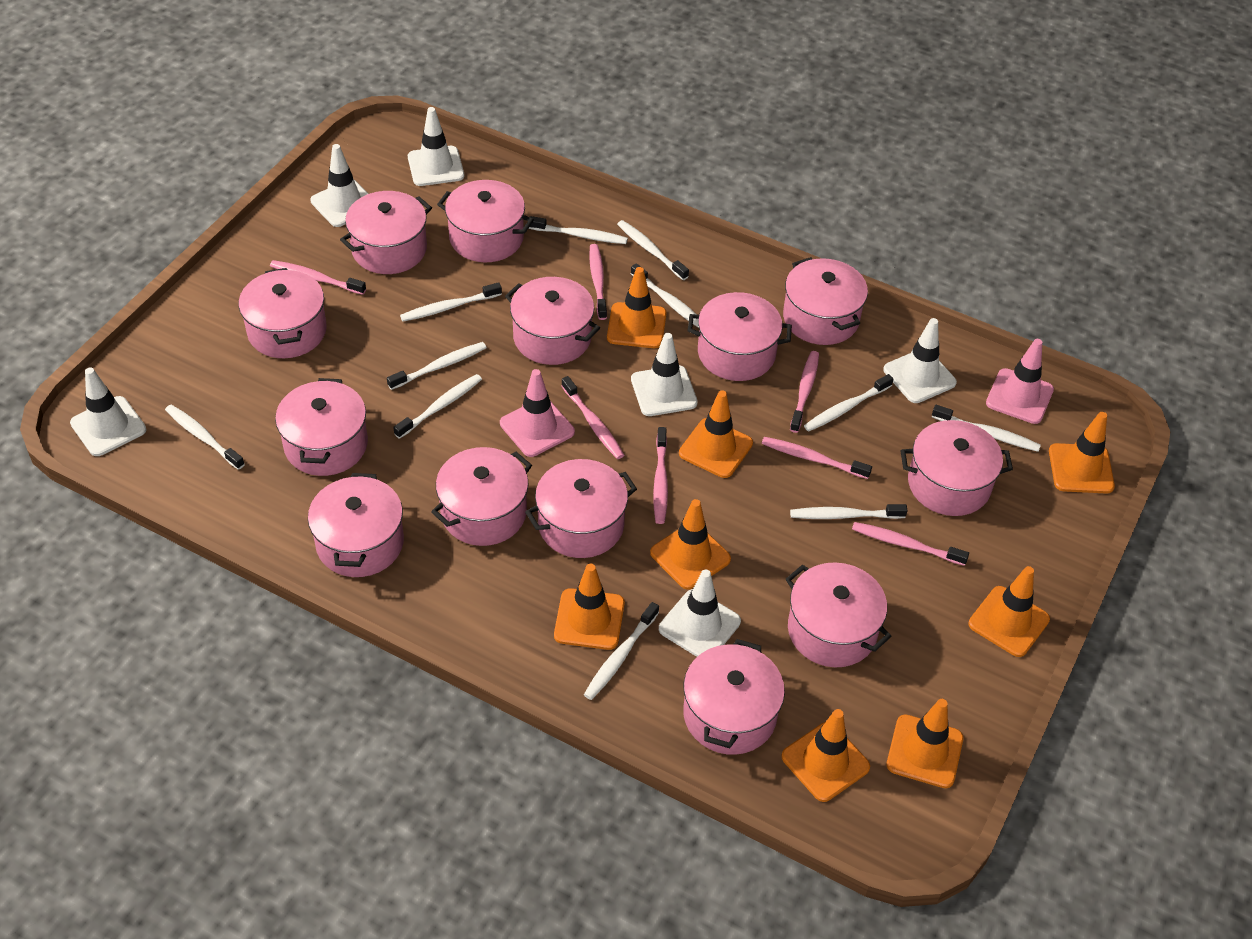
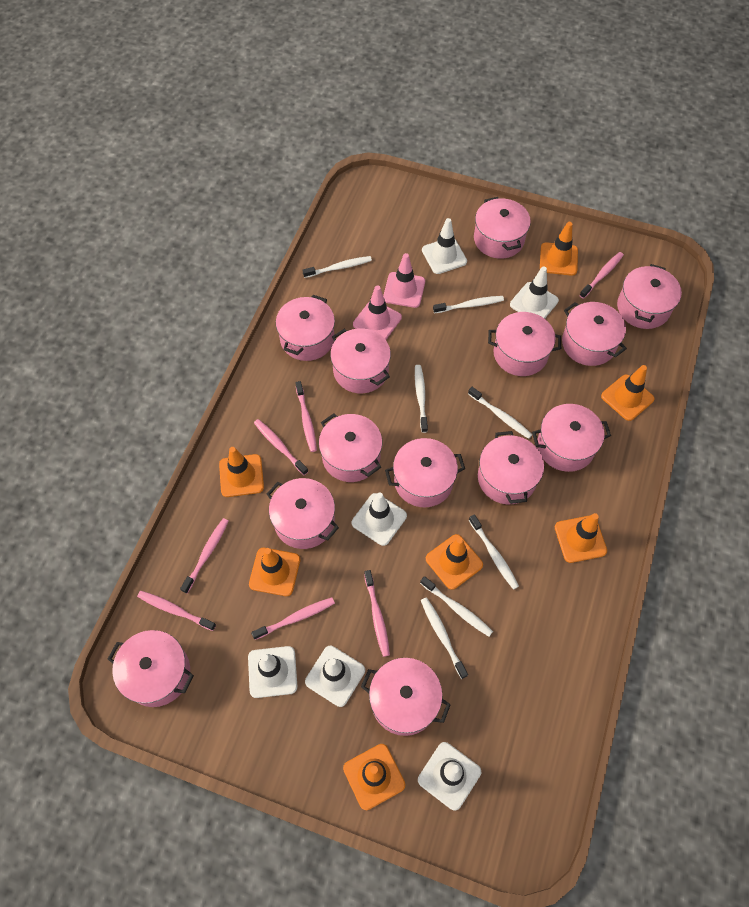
orange traffic cone: 8 -> 7
white toothbrush: 11 -> 7

